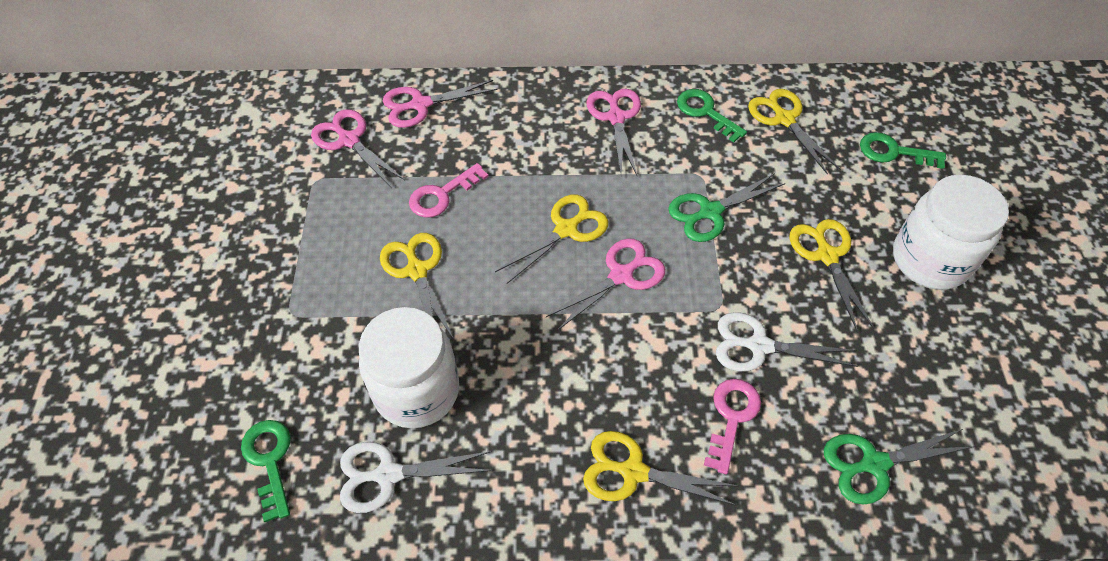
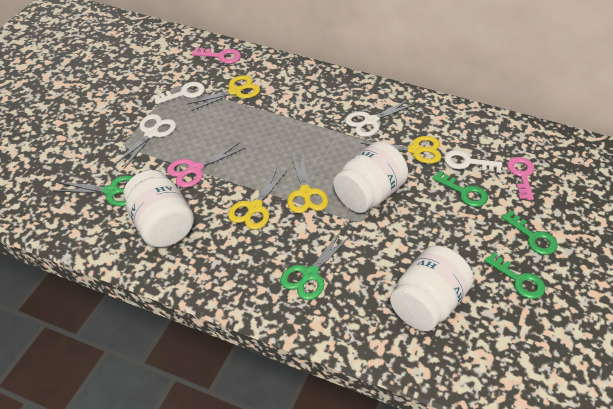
pink scissors: 4 -> 1
white jar: 2 -> 3
white key: 0 -> 2
yellow scissors: 5 -> 4

